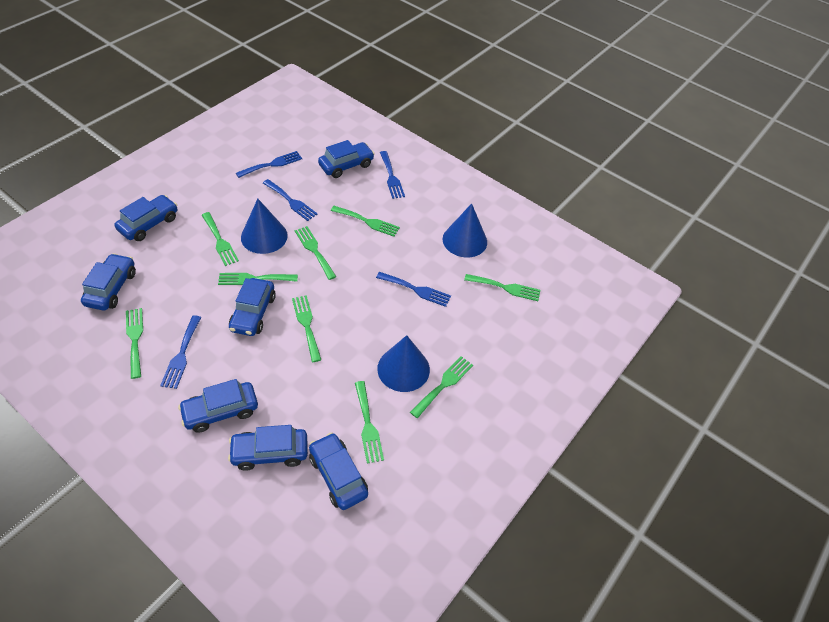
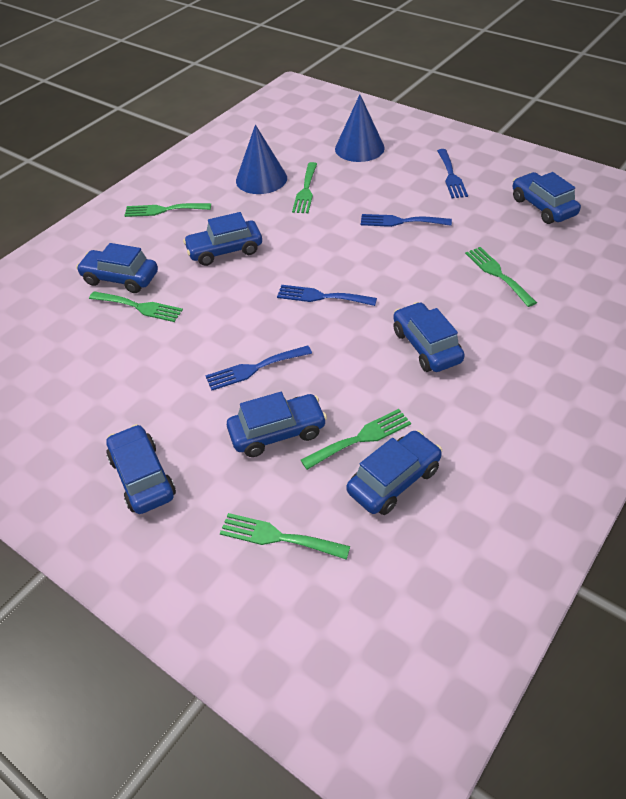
blue cone: 3 -> 2
blue fork: 5 -> 4
green fork: 9 -> 6

